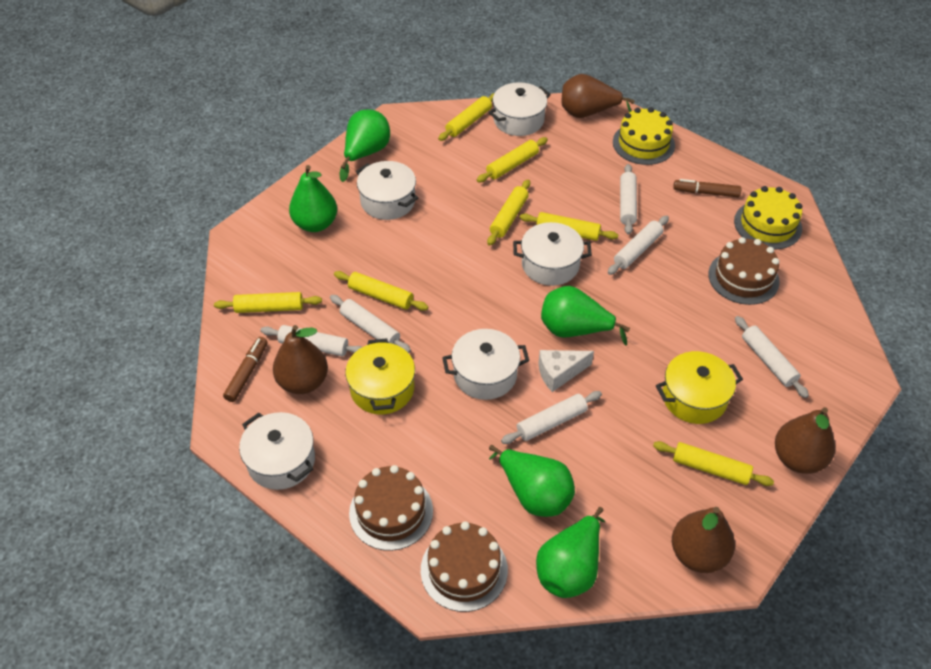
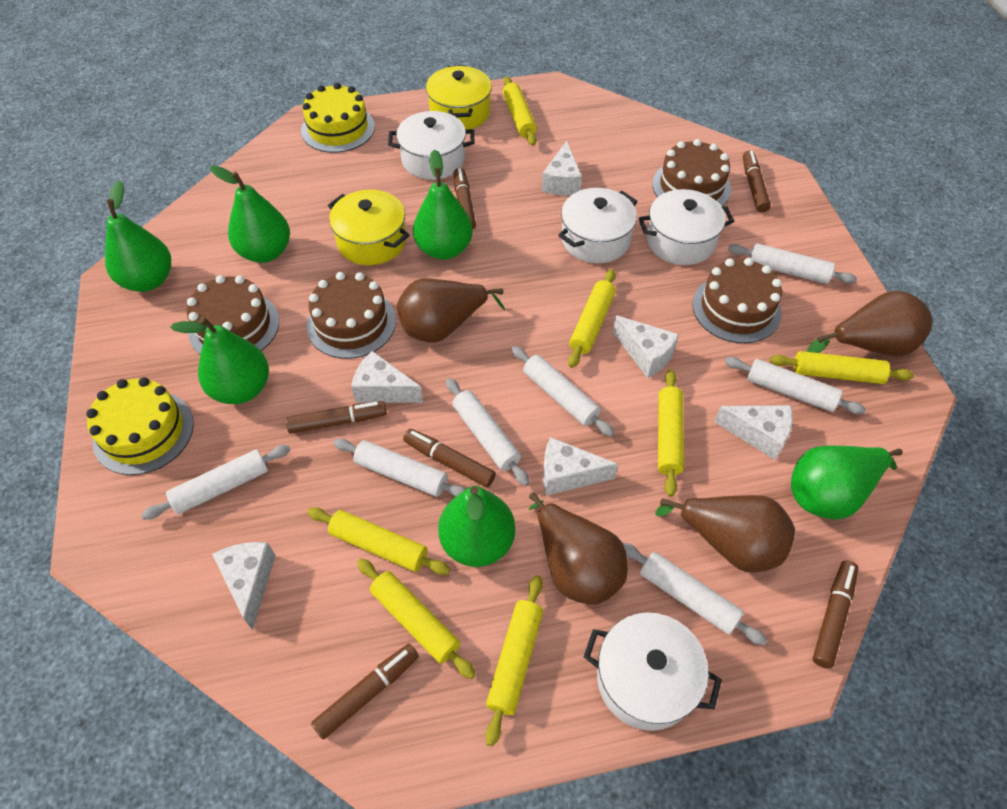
brown cake: 3 -> 4
brown marker: 2 -> 6
green pear: 5 -> 6
white cheese: 1 -> 6
white pot: 5 -> 4
white rolling pin: 6 -> 7

